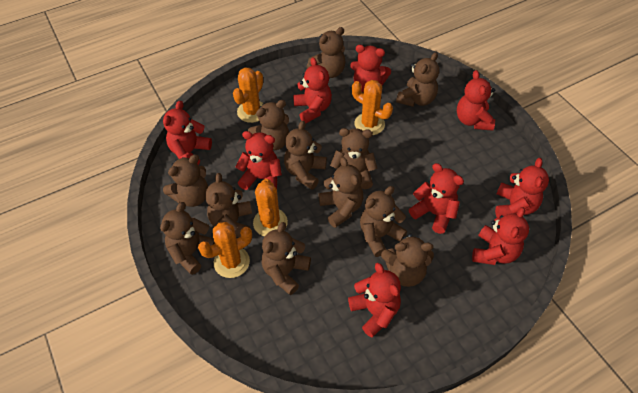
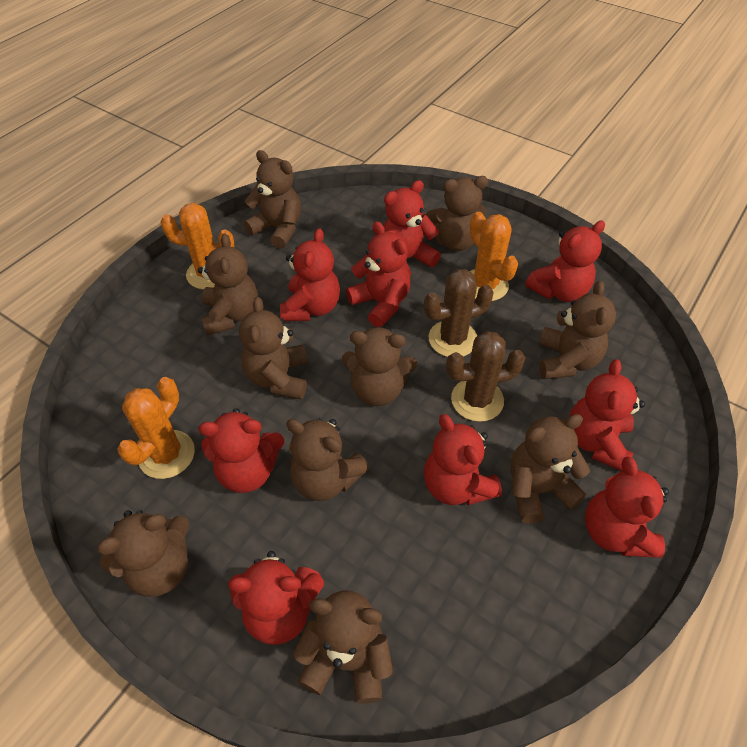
brown cactus: 0 -> 2
brown teddy bear: 12 -> 10
orange cactus: 4 -> 3

